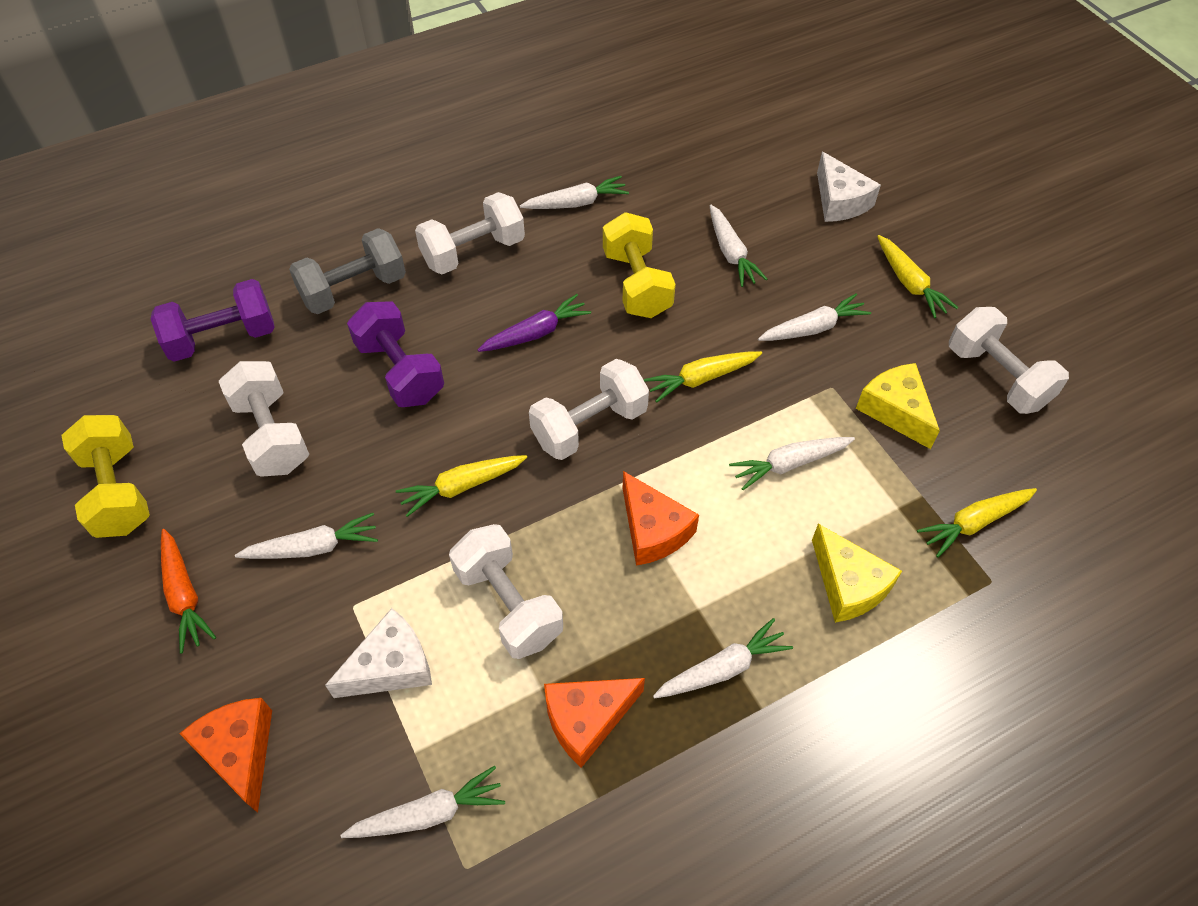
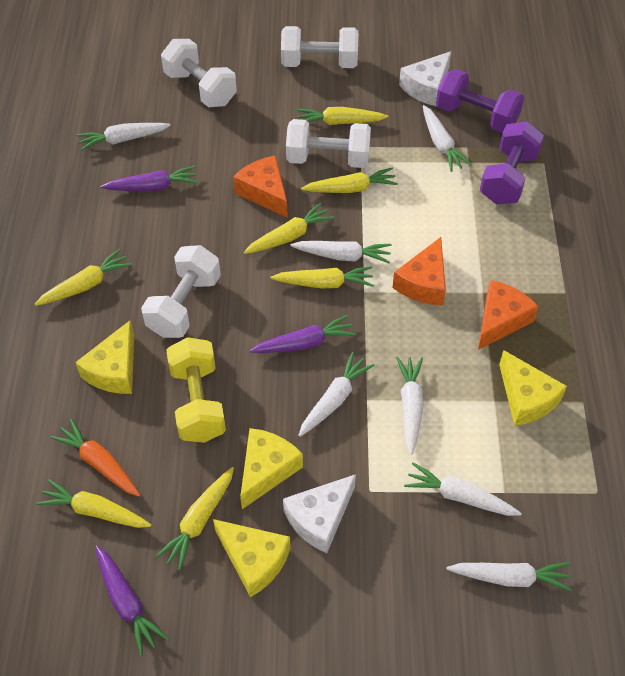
grey dumbbell: 1 -> 0
purple carrot: 1 -> 3
white dumbbell: 5 -> 4
yellow carrot: 4 -> 7
yellow cheese: 2 -> 4
yellow dumbbell: 2 -> 1

